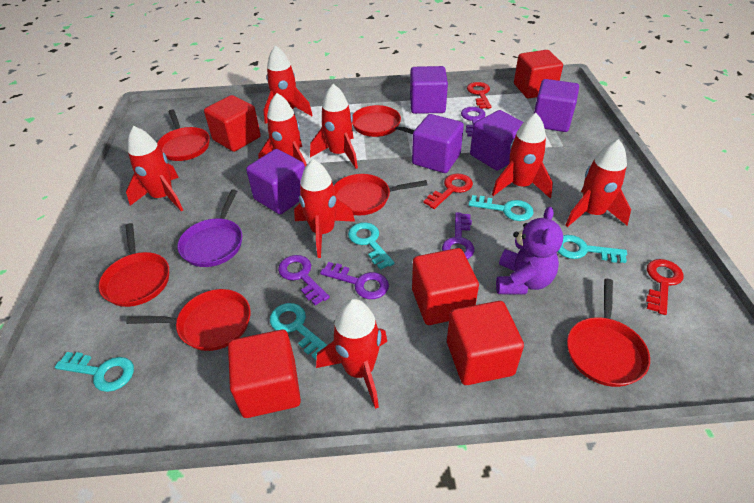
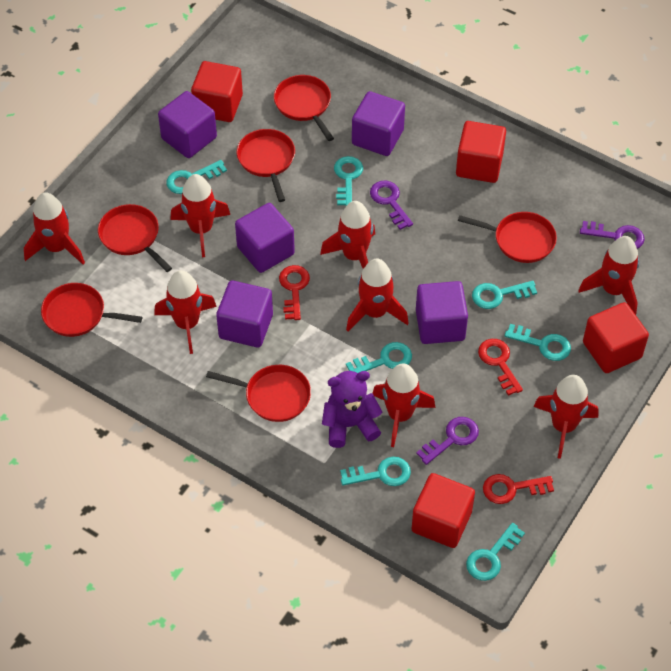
purple key: 4 -> 3
purple pan: 1 -> 0
red cube: 5 -> 4
turquoise key: 5 -> 7

